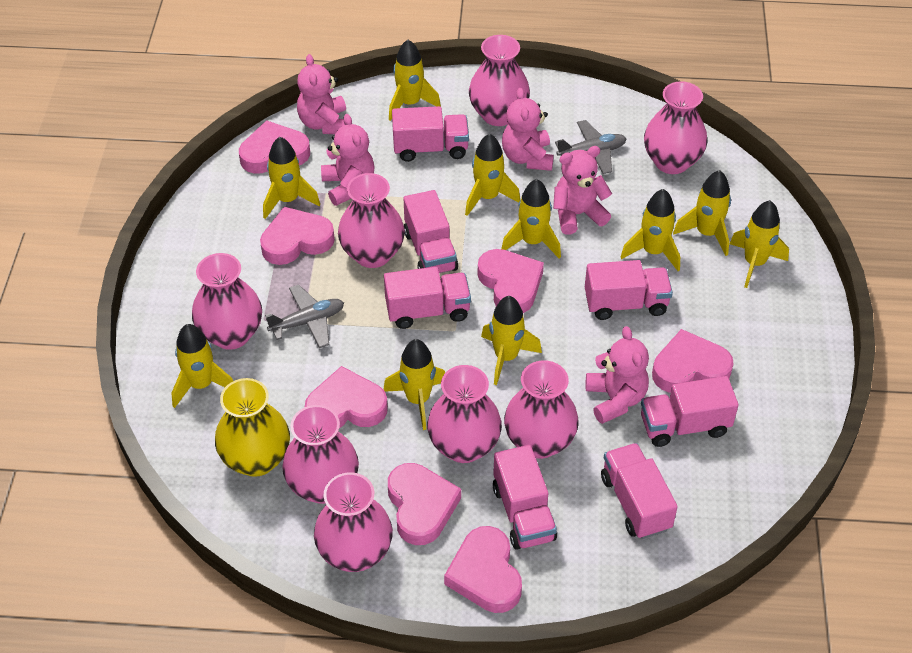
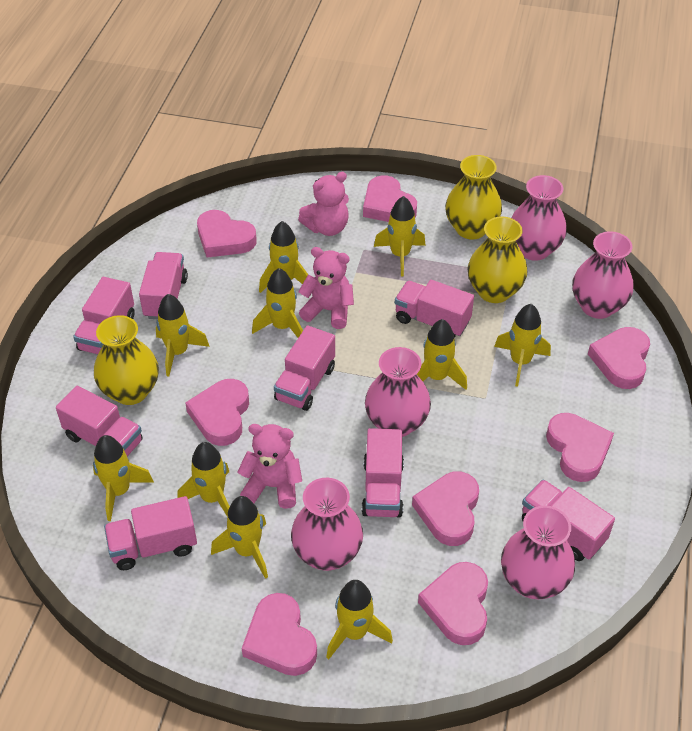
grey plane: 2 -> 0
pink heart: 7 -> 8
pink teddy bear: 5 -> 3
pink truck: 7 -> 8
pink vase: 8 -> 5
yellow vase: 1 -> 3

